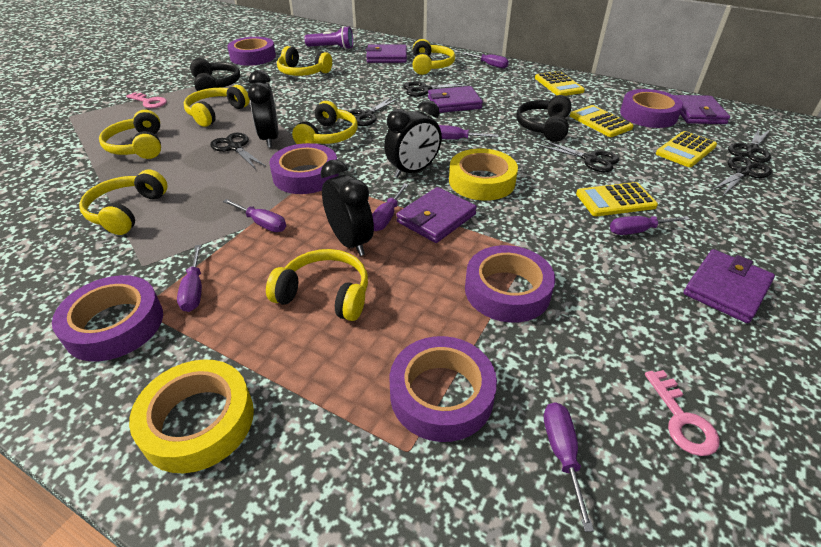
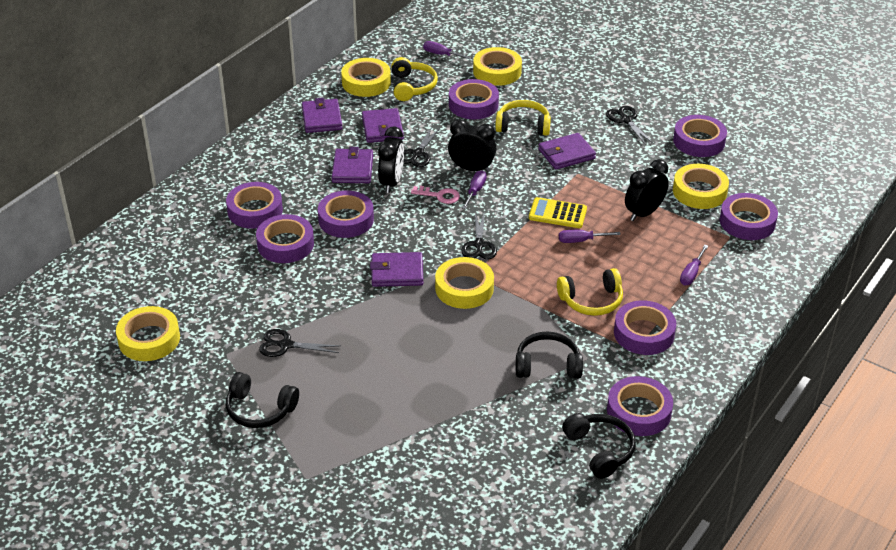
black headphones: 2 -> 3
black scissors: 6 -> 4
pink key: 2 -> 1
purple flashlight: 1 -> 0
purple screwdriver: 7 -> 4
purple tape: 6 -> 8
yellow calculator: 4 -> 1
yellow headphones: 7 -> 3
yellow tape: 2 -> 5

